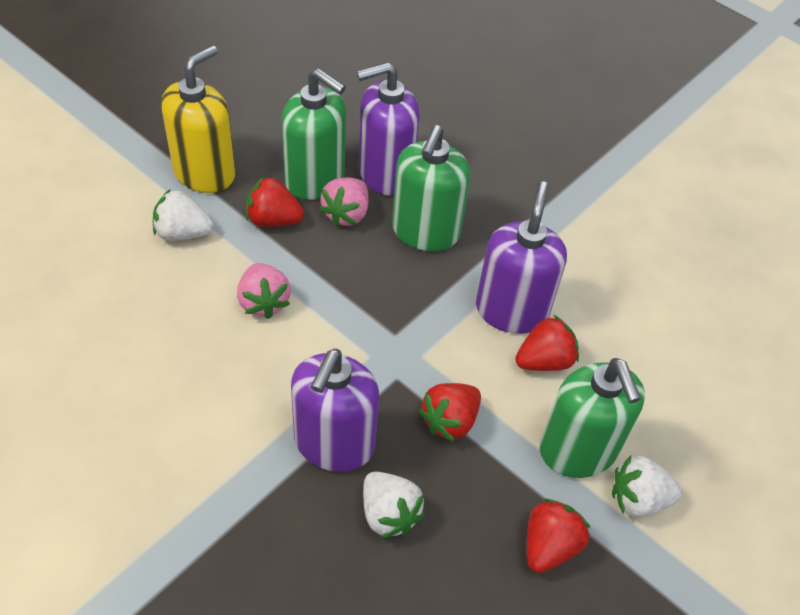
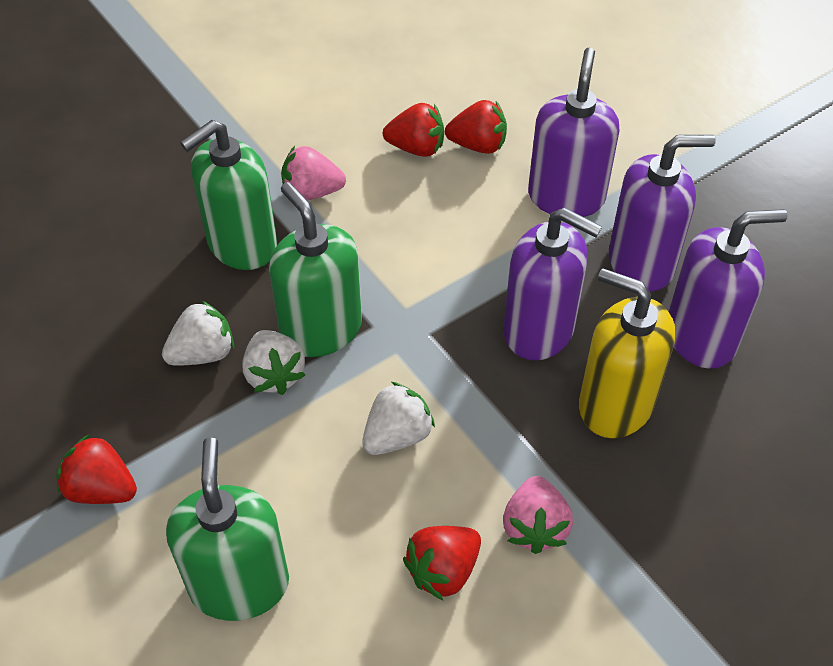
purple soap dispenser: 3 -> 4

